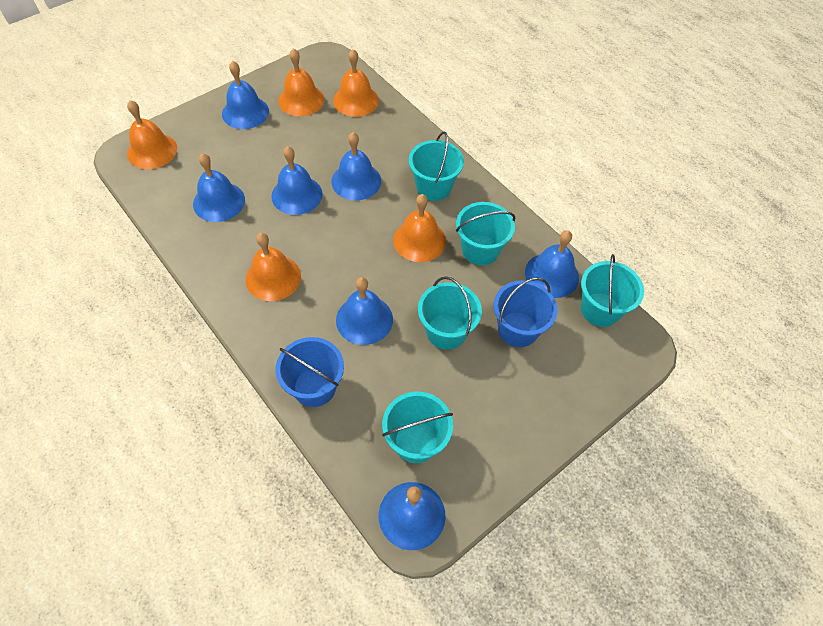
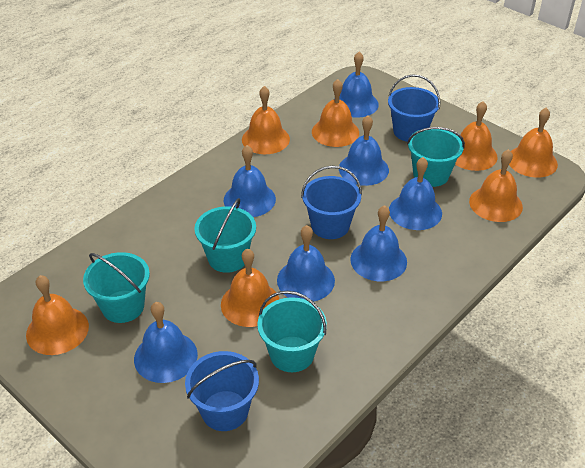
blue bucket: 2 -> 3
orange bell: 5 -> 7
turquoise bucket: 5 -> 4

